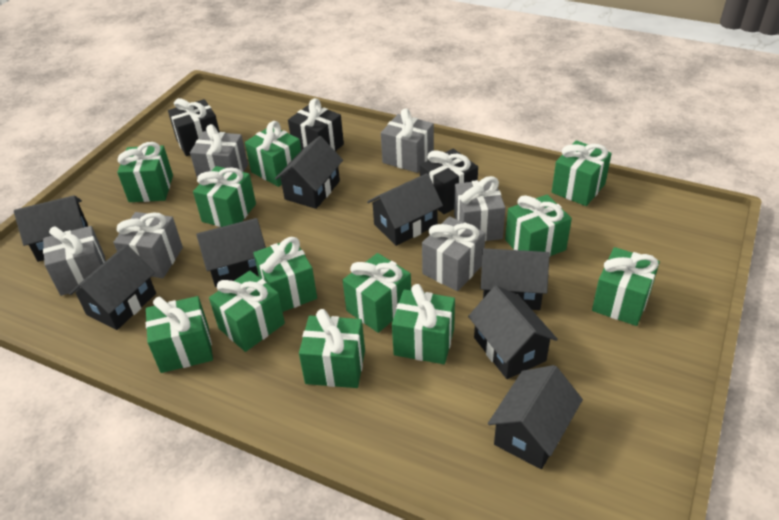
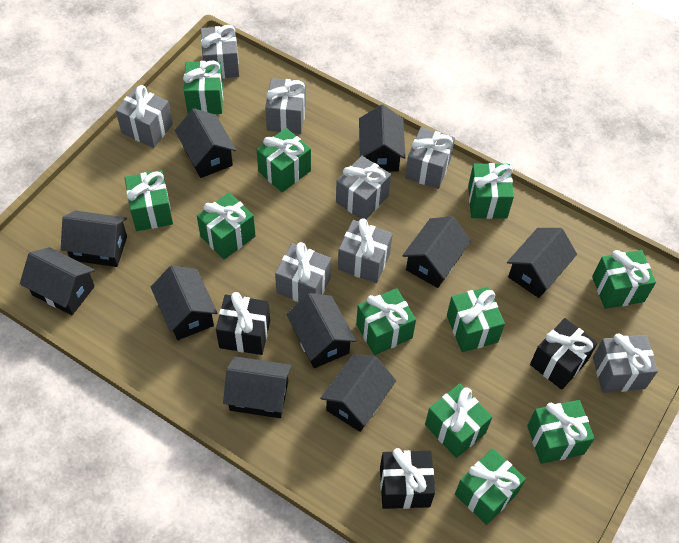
black house: 8 -> 10
green gift: 12 -> 11
grey gift: 6 -> 8

